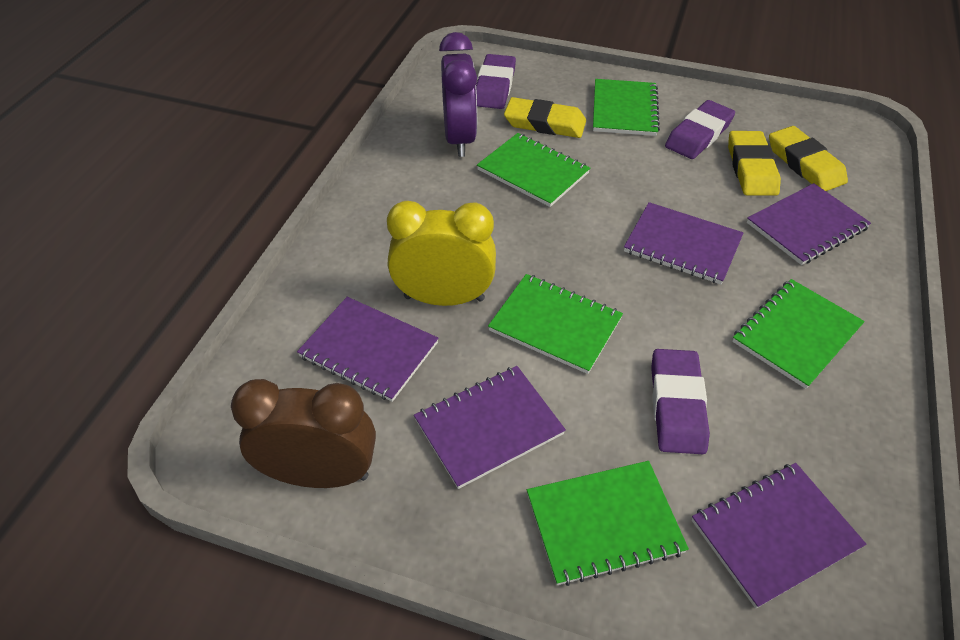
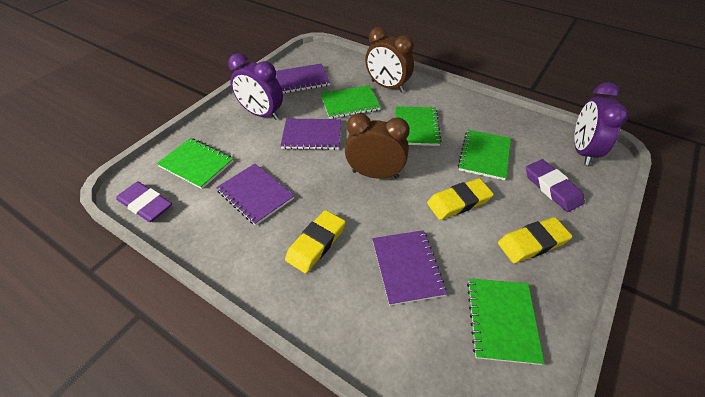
brown clock: 1 -> 2
purple clock: 1 -> 2
purple eraser: 3 -> 2
purple notebook: 5 -> 4
yellow clock: 1 -> 0

